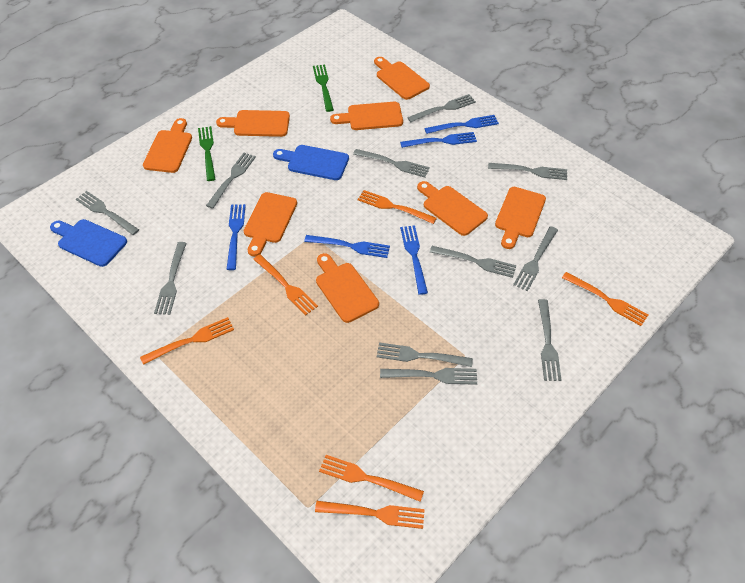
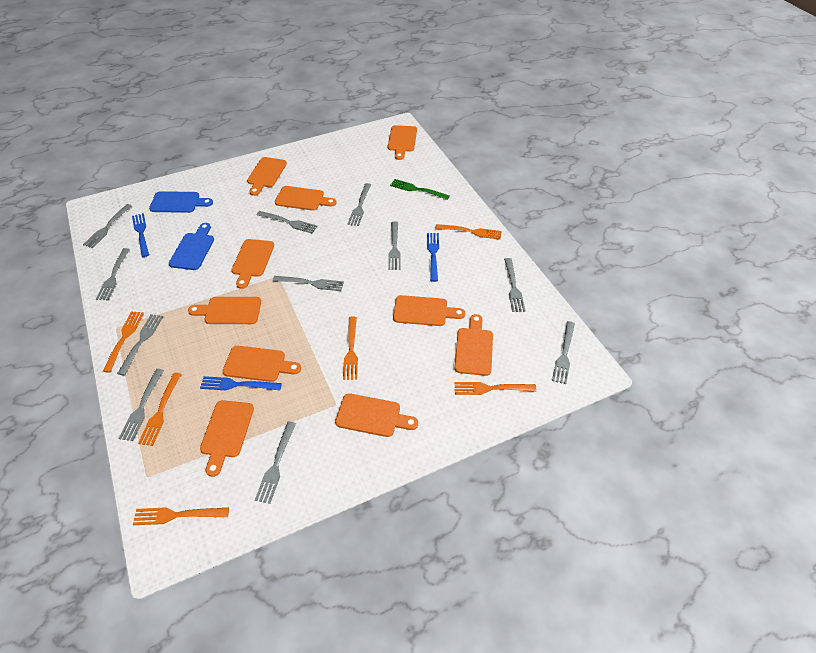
blue fork: 5 -> 3
green fork: 2 -> 1
orange cutting board: 8 -> 10

